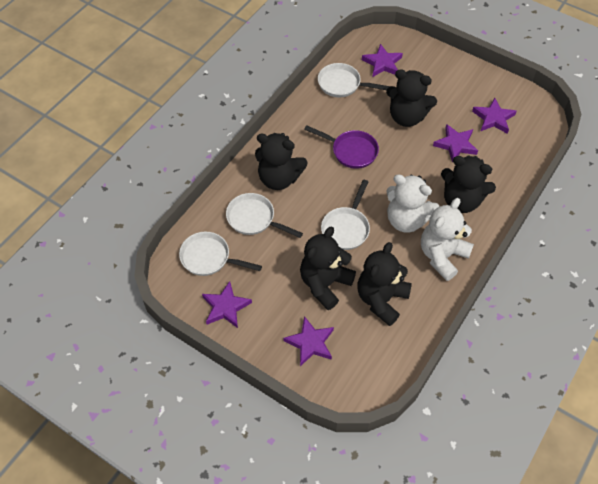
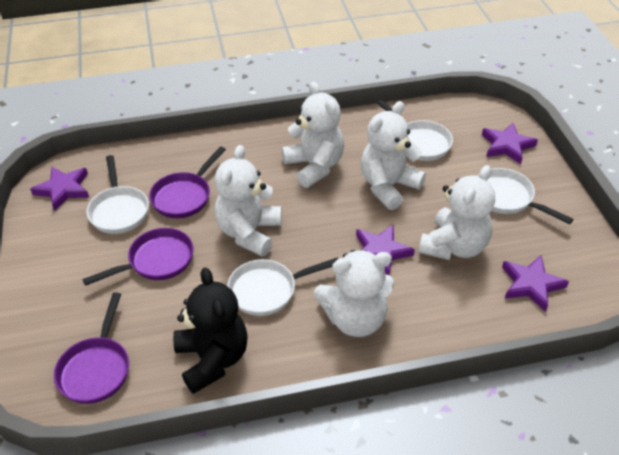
black teddy bear: 5 -> 1
purple pan: 1 -> 3
purple star: 5 -> 4
white teddy bear: 2 -> 5

